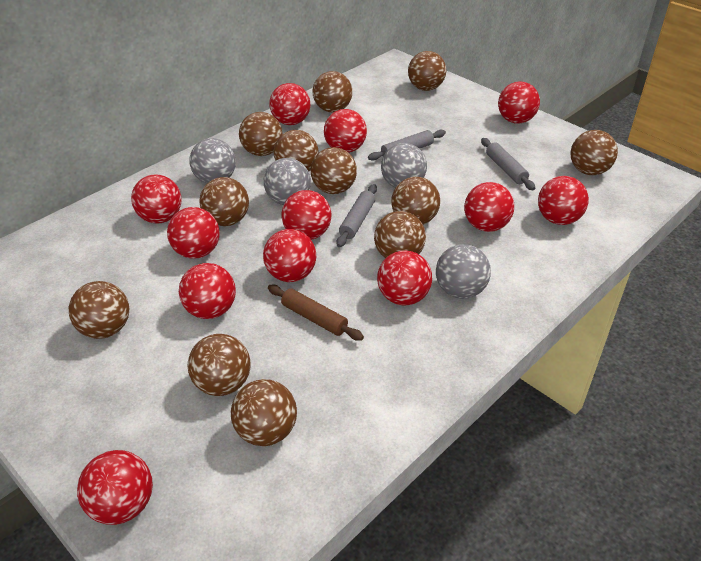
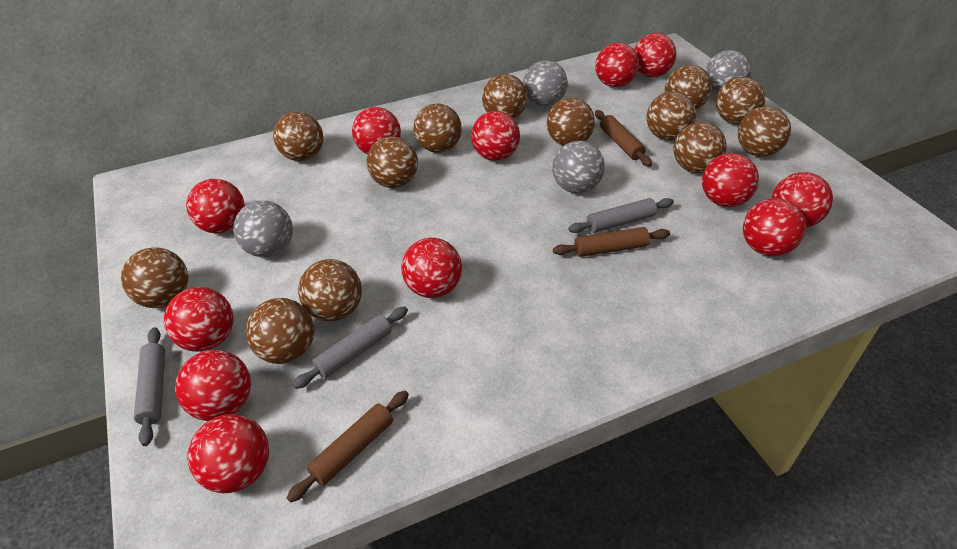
brown ball: 12 -> 13
brown rolling pin: 1 -> 3

